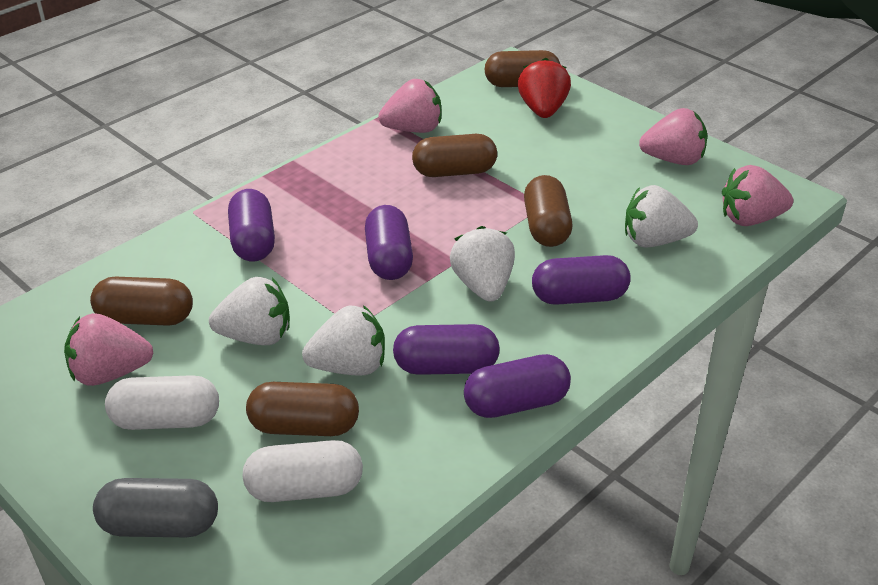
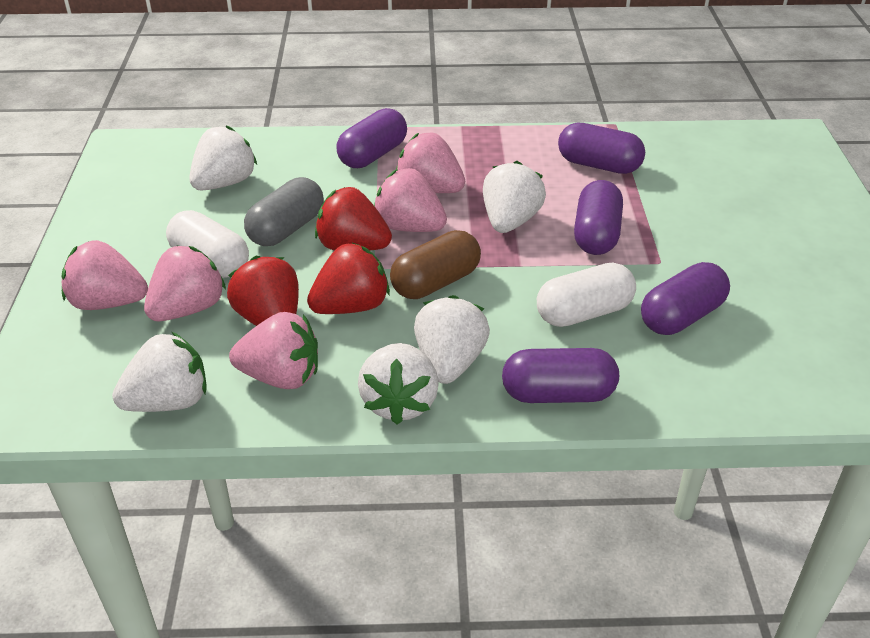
brown capsule: 5 -> 1
pink strawberry: 4 -> 5
red strawberry: 1 -> 3
white strawberry: 4 -> 5

